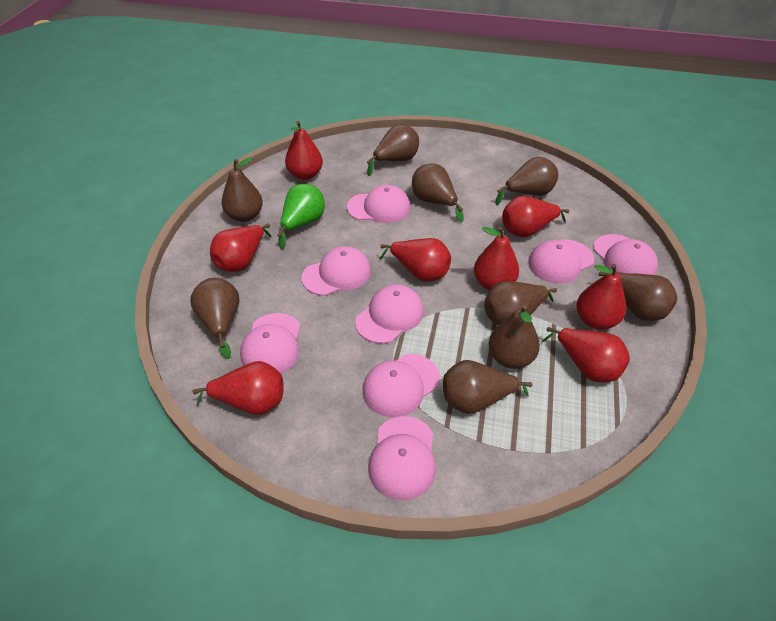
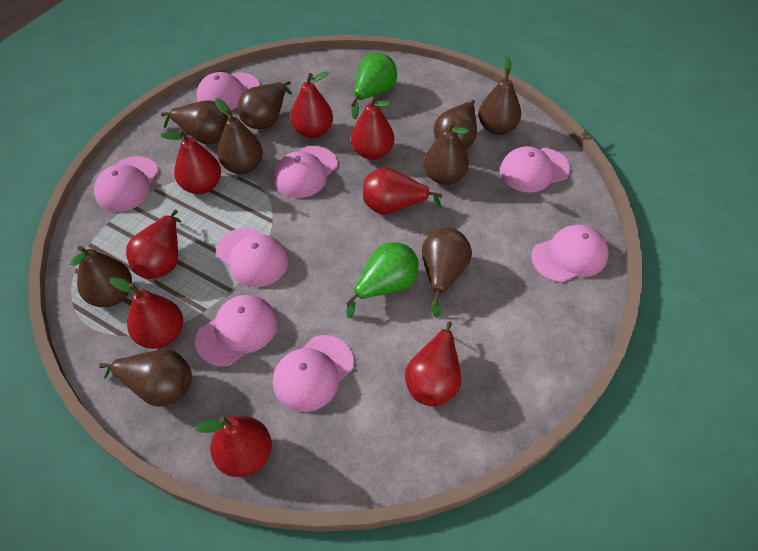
green pear: 1 -> 2

